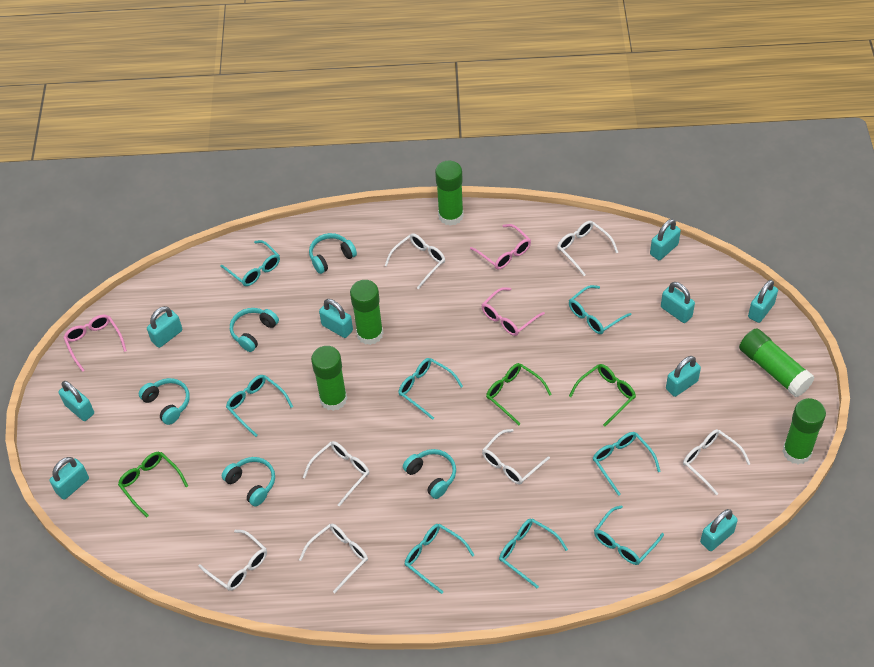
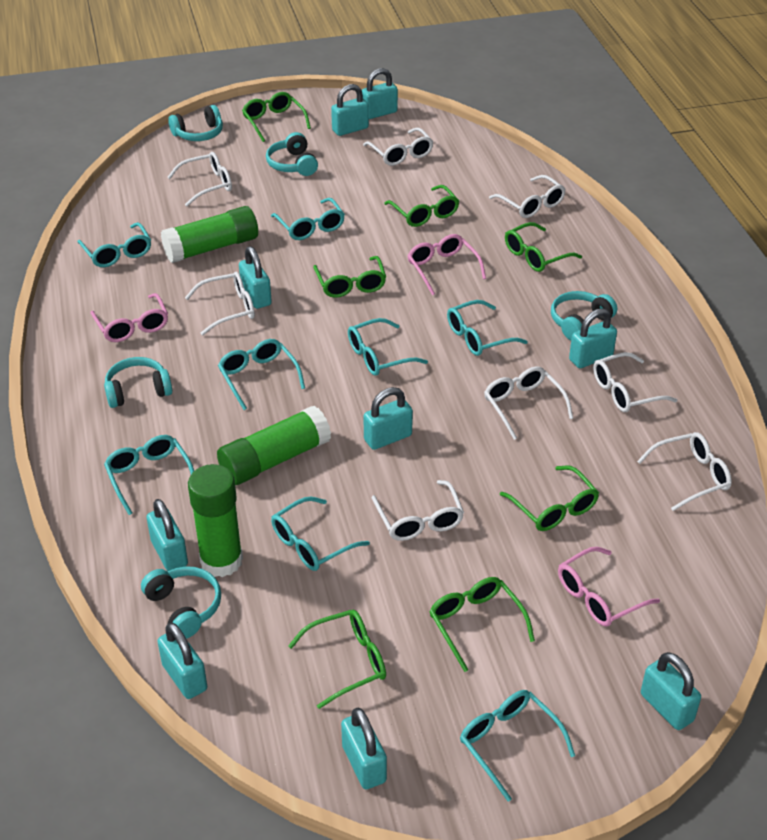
green glasses: 3 -> 7
green glue stick: 5 -> 3
white glasses: 7 -> 8

